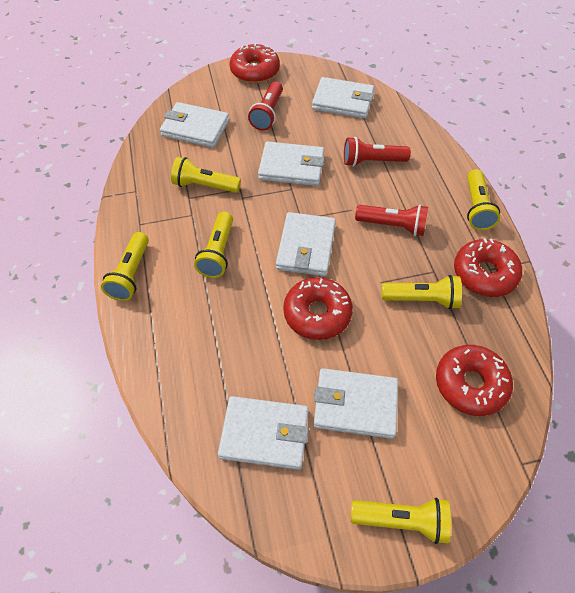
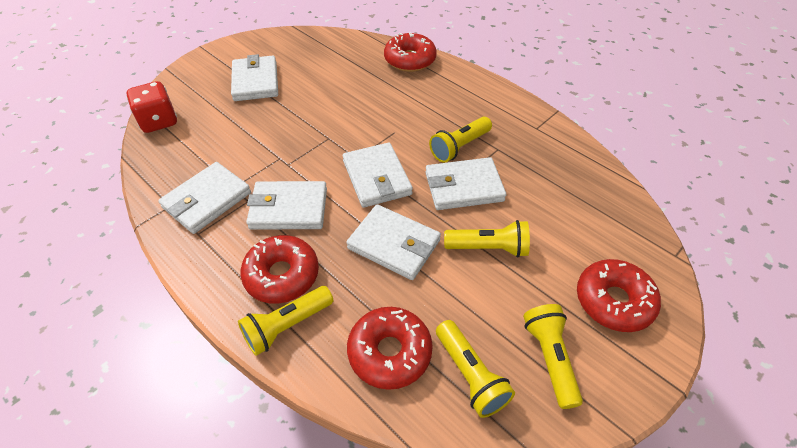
red dice: 0 -> 1
red flashlight: 3 -> 0
yellow flashlight: 6 -> 5

